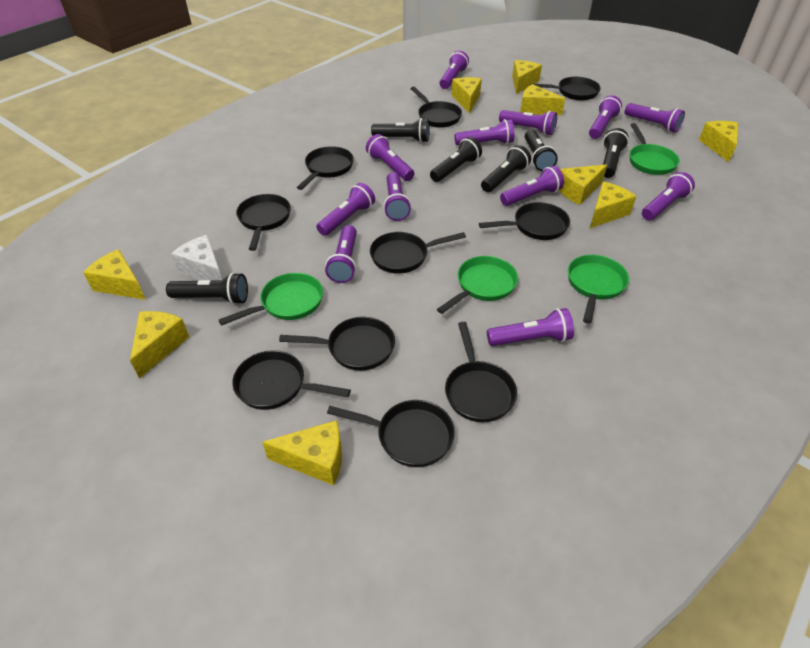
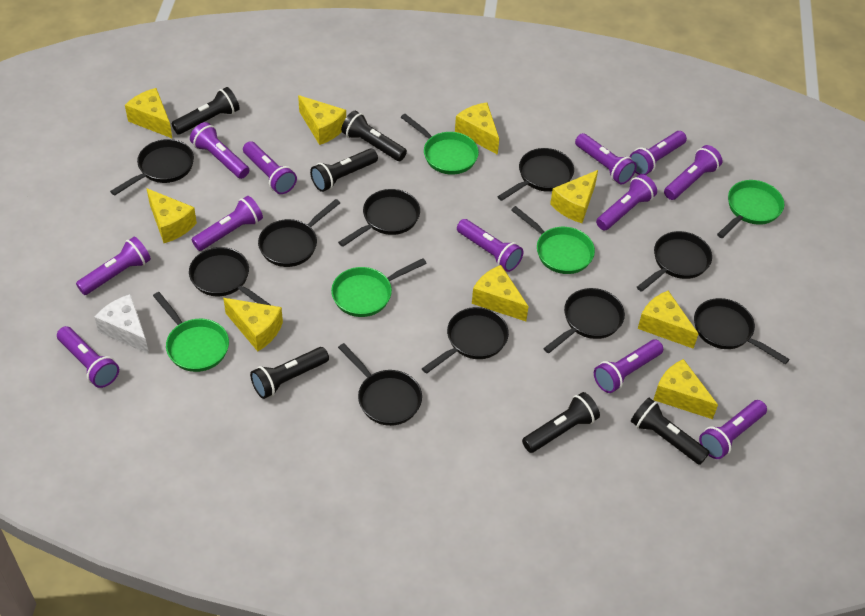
green pan: 4 -> 5

